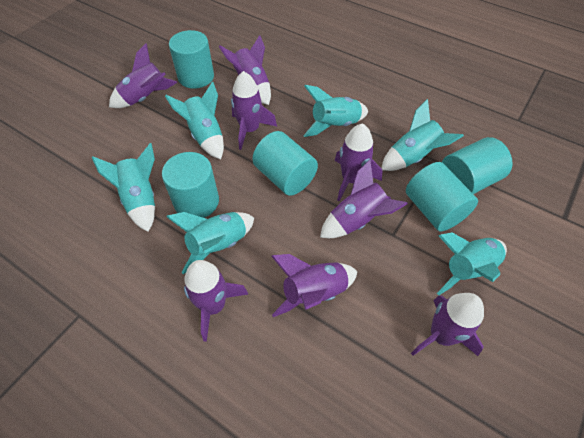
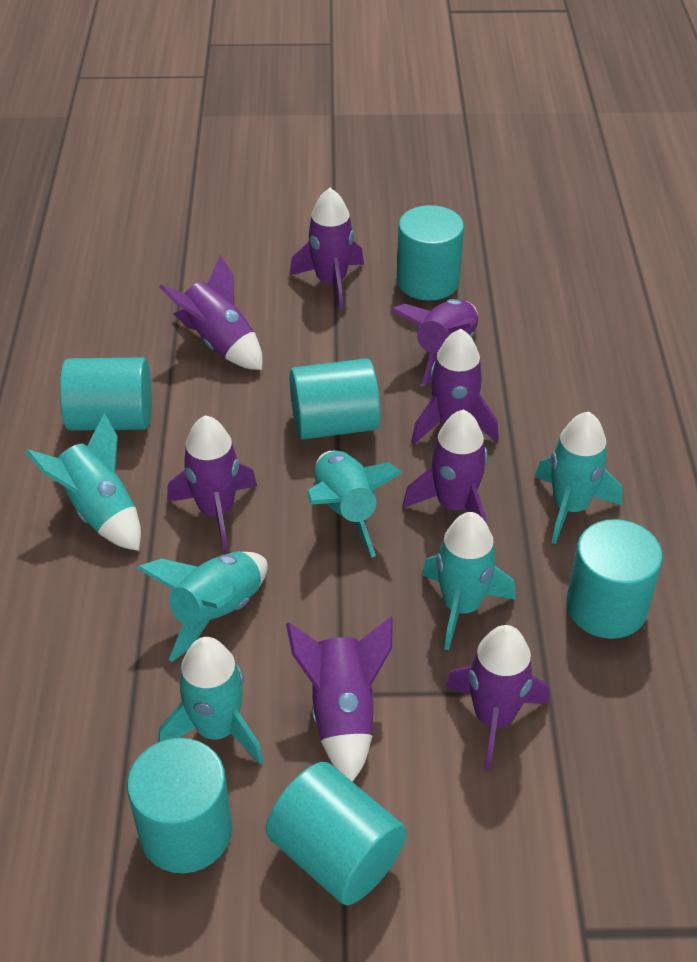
turquoise cylinder: 5 -> 6

